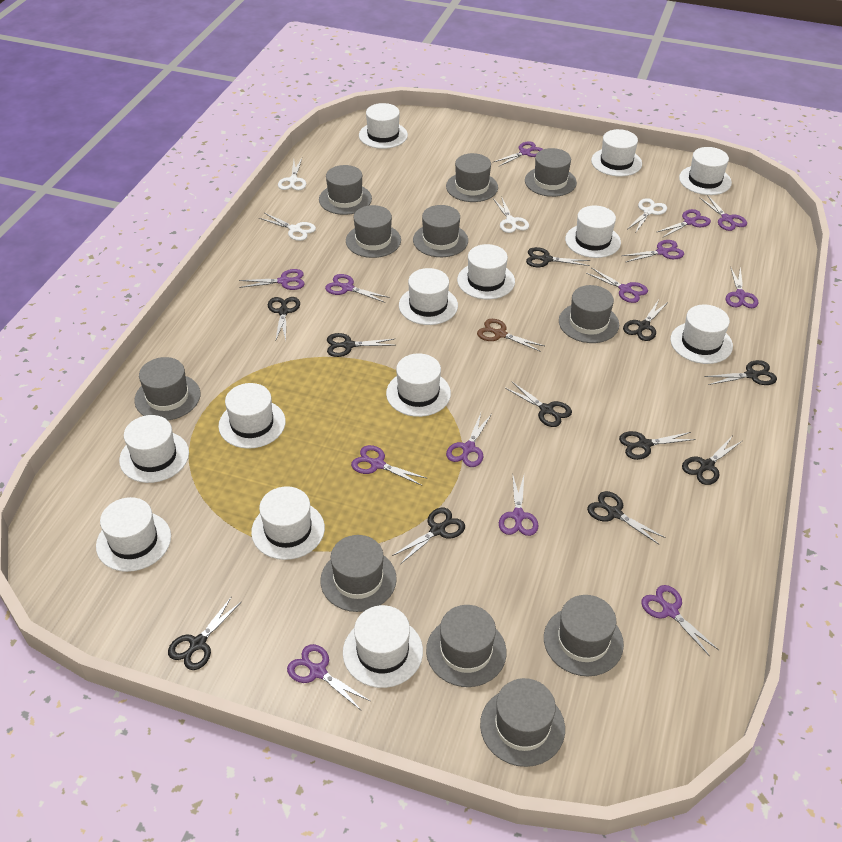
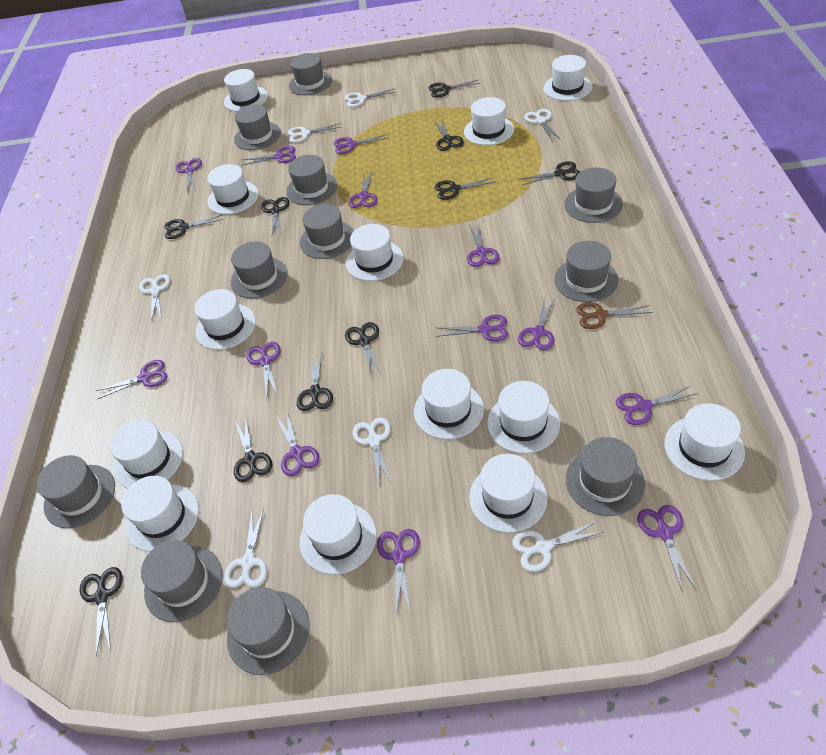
black scissors: 11 -> 10
white scissors: 4 -> 7

